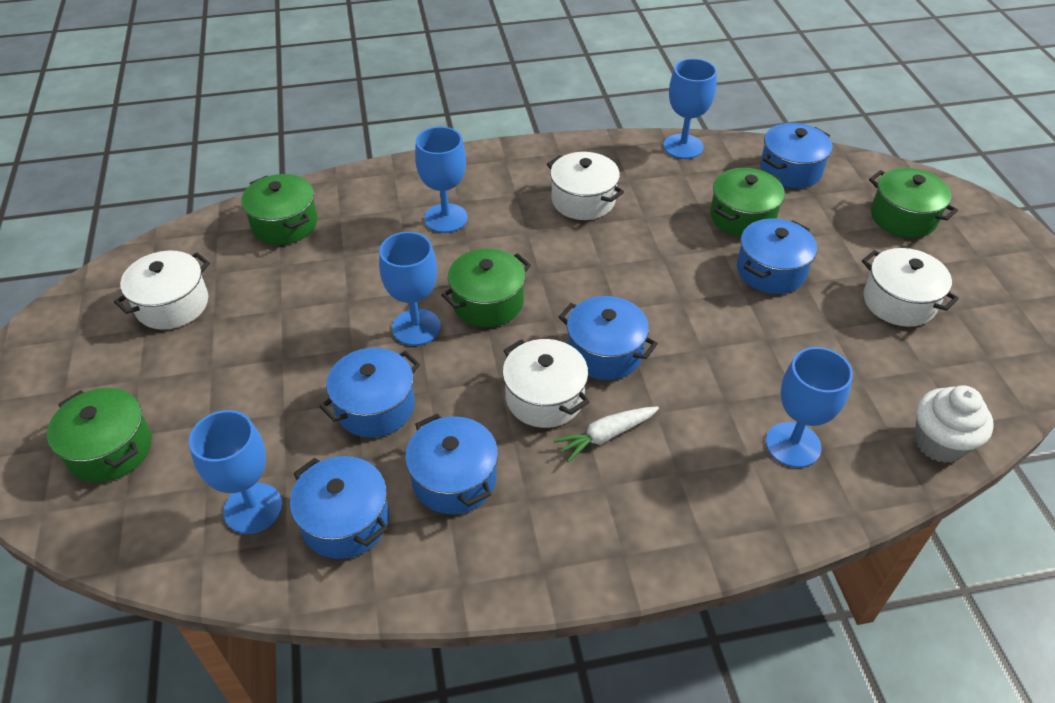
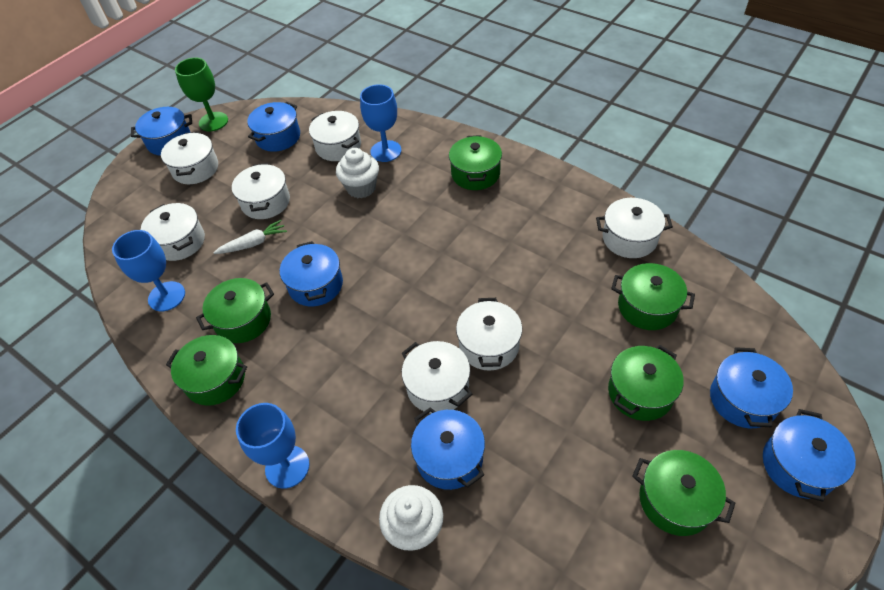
blue goblet: 5 -> 3
green goblet: 0 -> 1
green pot: 5 -> 6
white cupcake: 1 -> 2
white pot: 4 -> 7

